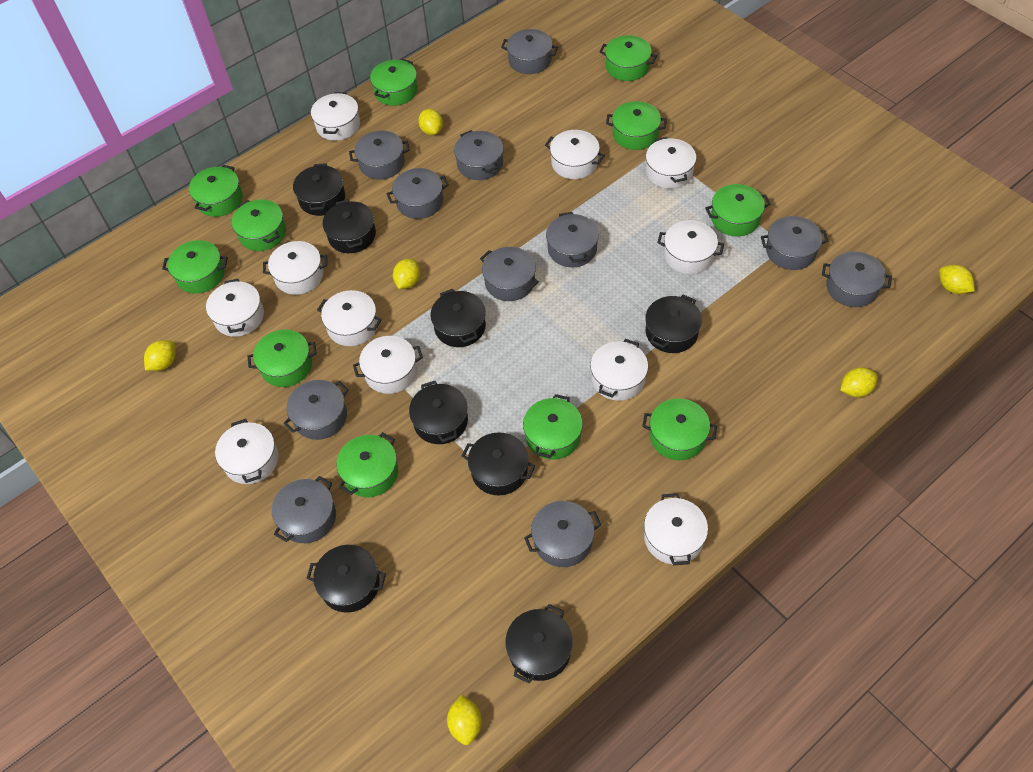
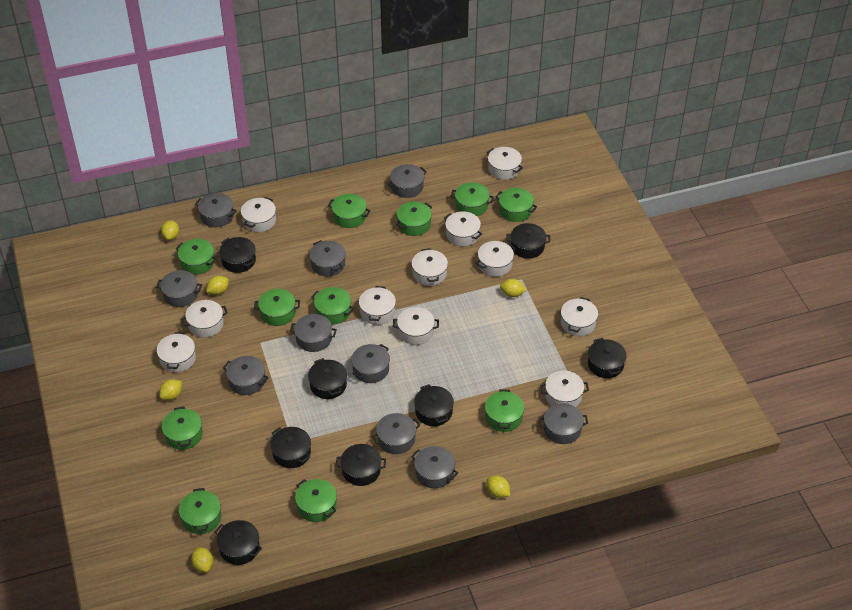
grey pot: 11 -> 10

